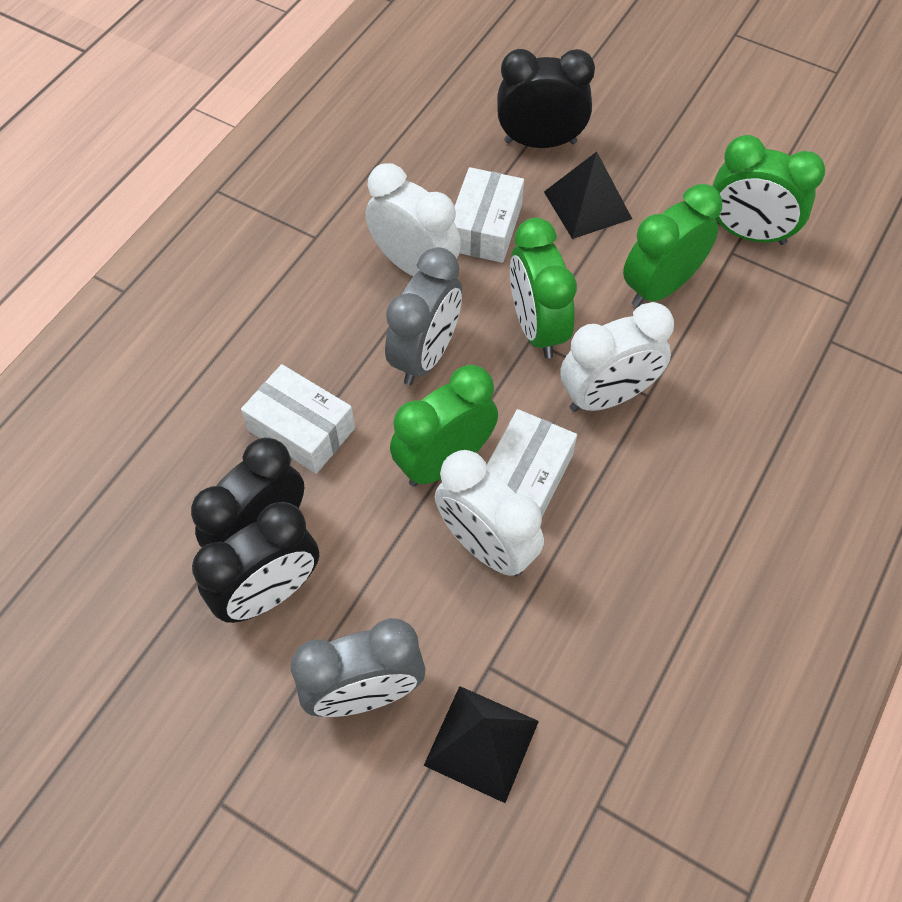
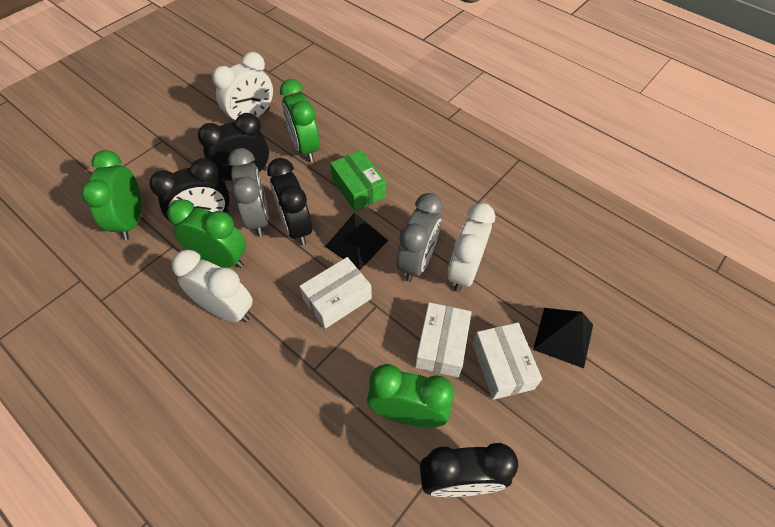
black clock: 3 -> 4
green box: 0 -> 1

